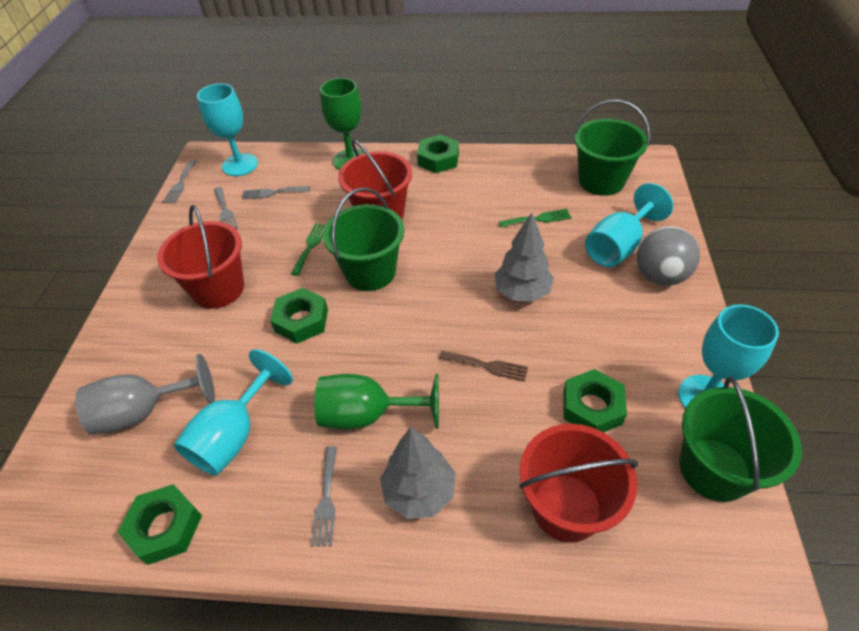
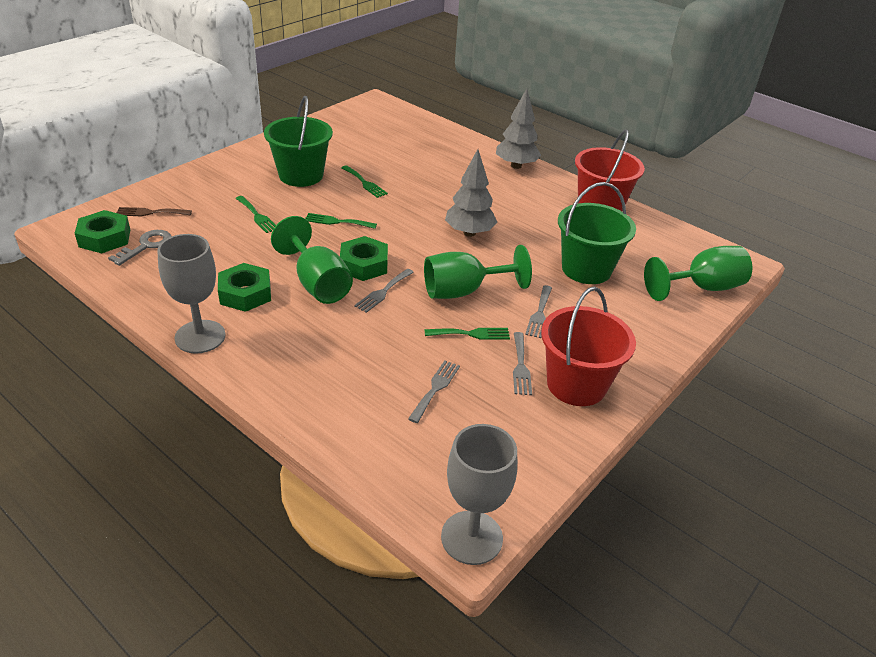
green bucket: 3 -> 2
green fork: 2 -> 4
green goblet: 2 -> 3
green nut: 4 -> 3
grey ball: 1 -> 0
grey goblet: 1 -> 2
grey key: 0 -> 1
red bucket: 3 -> 2
turquoise goblet: 4 -> 0

